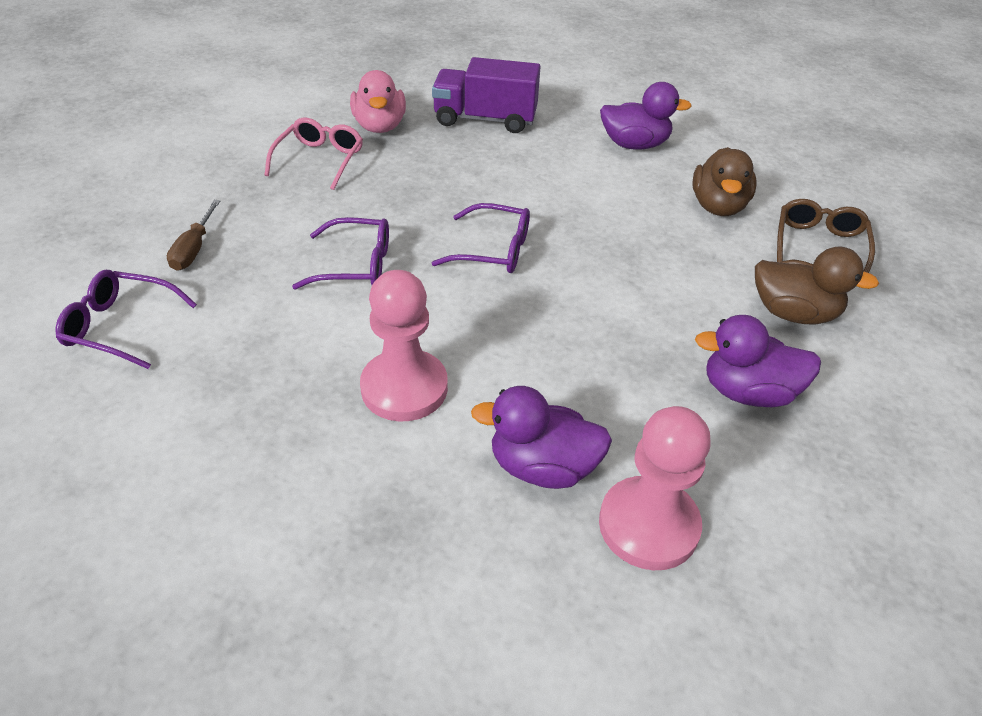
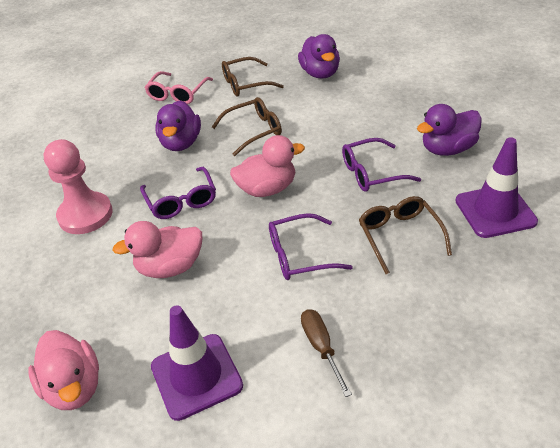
brown duck: 2 -> 0
brown glasses: 1 -> 3
pink duck: 1 -> 3
pink pawn: 2 -> 1
purple traffic cone: 0 -> 2
purple truck: 1 -> 0

